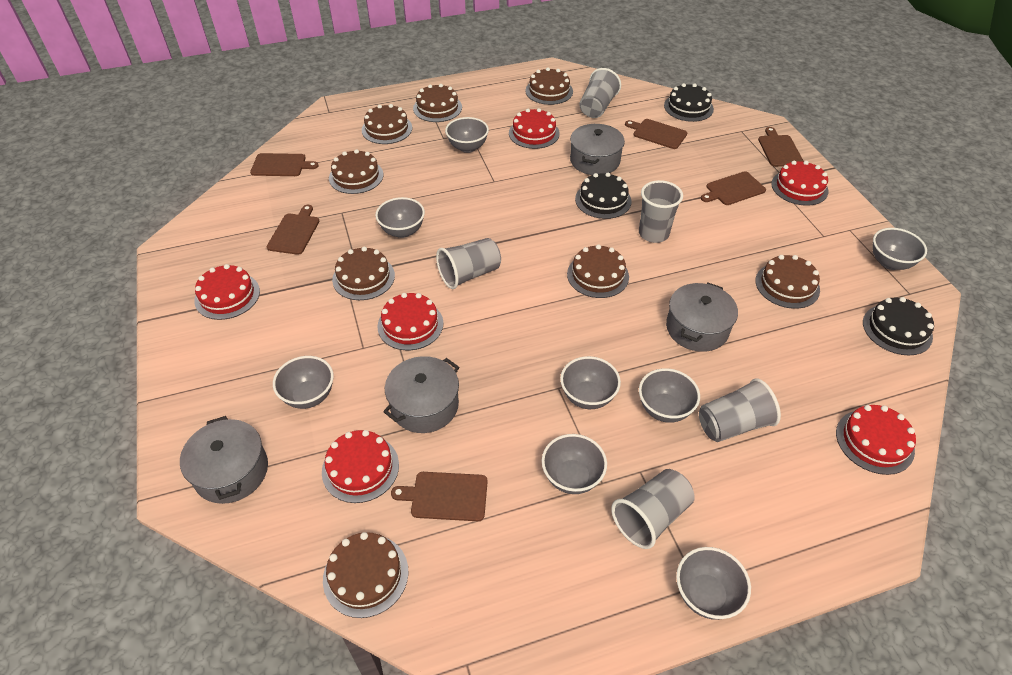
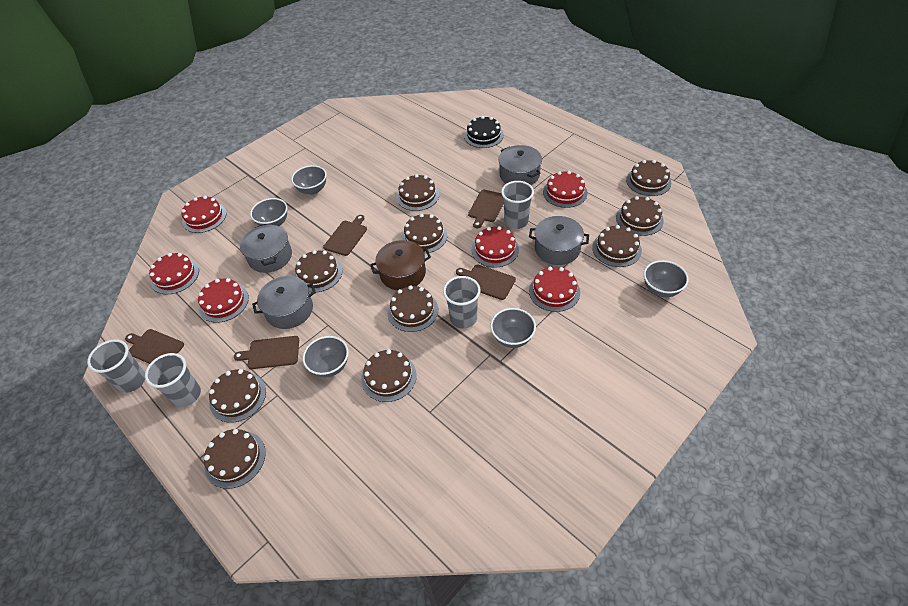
black cake: 3 -> 1
brown cake: 8 -> 10
brown cutting board: 6 -> 5
brown pot: 0 -> 1
grey bowl: 8 -> 5
grey cup: 5 -> 4

